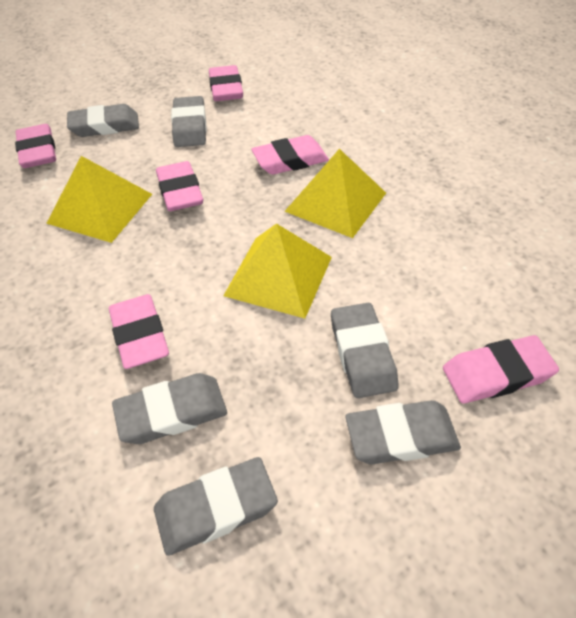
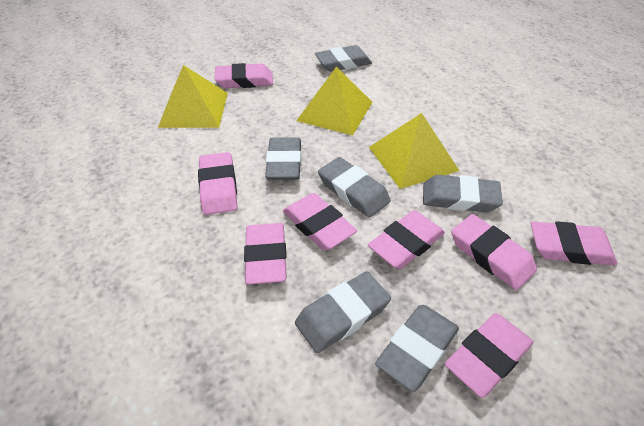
pink eraser: 6 -> 8

